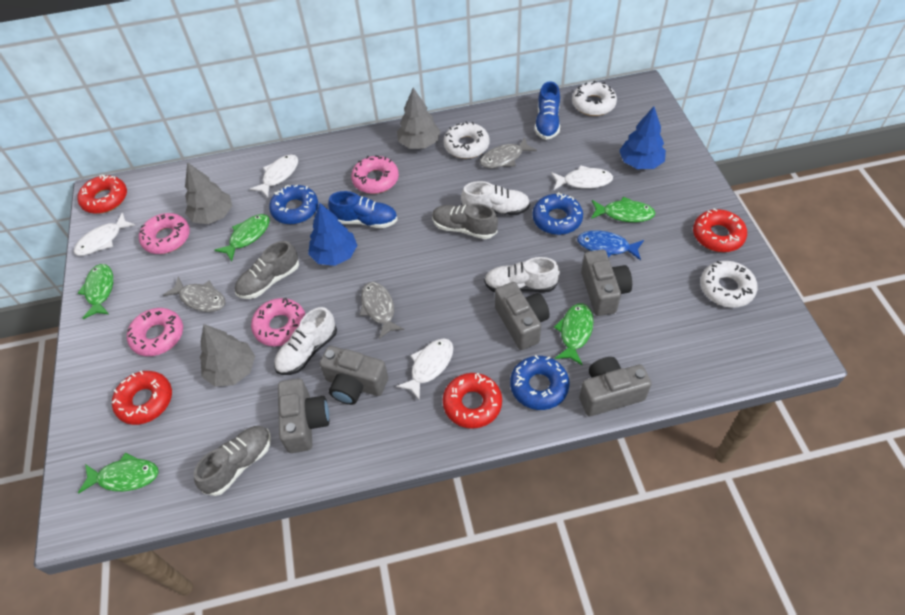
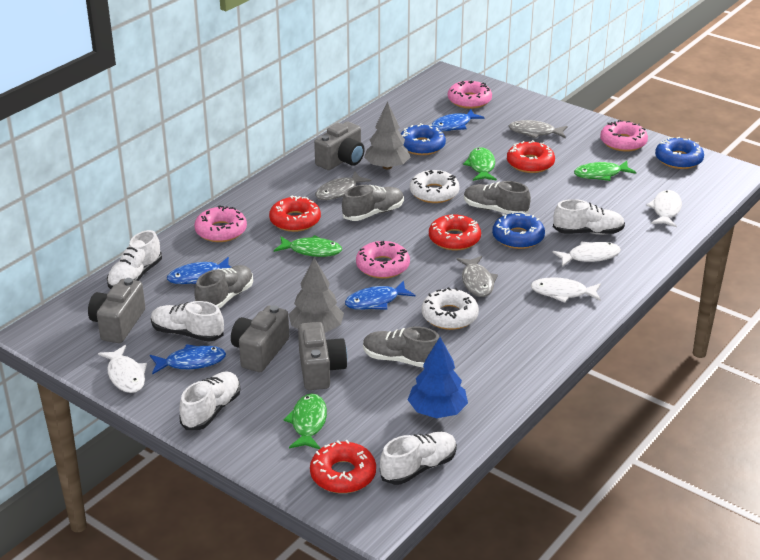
blue fish: 1 -> 4
blue shoe: 2 -> 0
blue tree: 2 -> 1
green fish: 5 -> 4
grey camera: 5 -> 4
grey shoe: 3 -> 4
grey tree: 3 -> 2
white donut: 3 -> 2
white shoe: 3 -> 5

